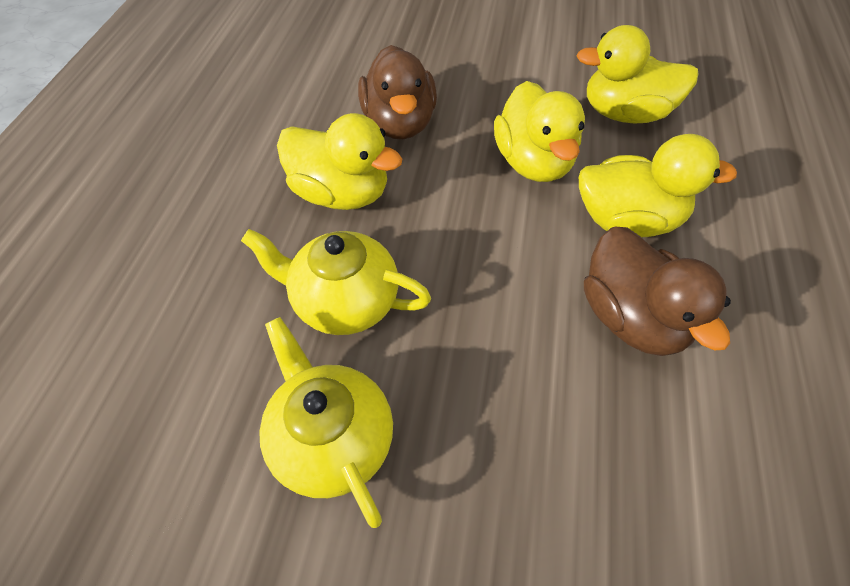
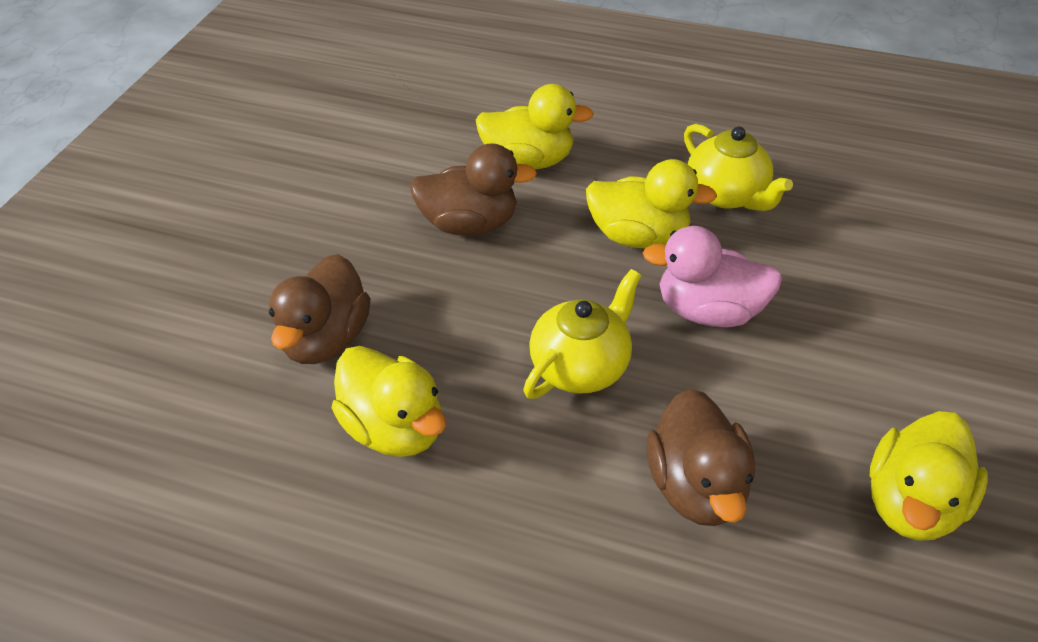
brown duck: 2 -> 3
pink duck: 0 -> 1

